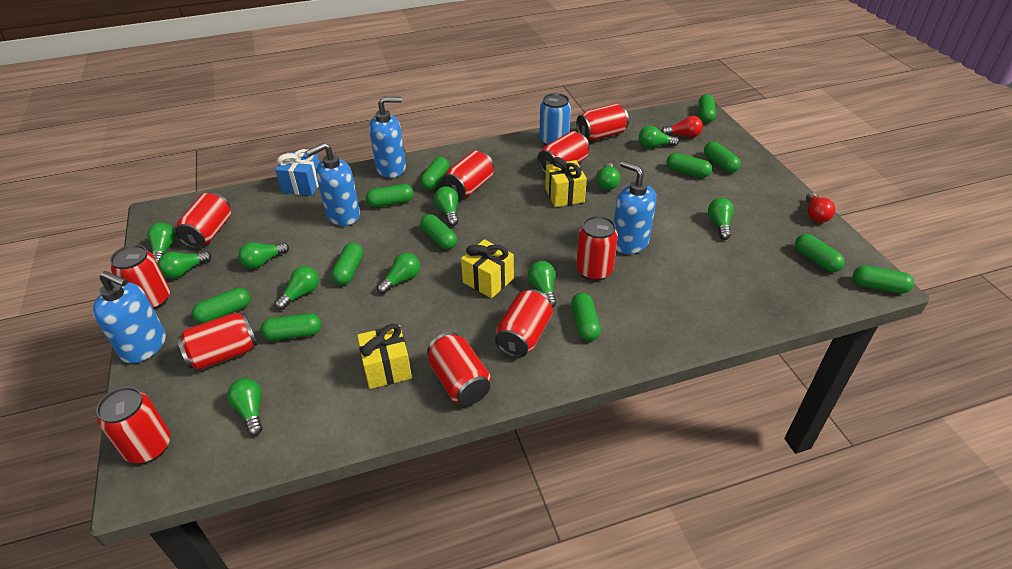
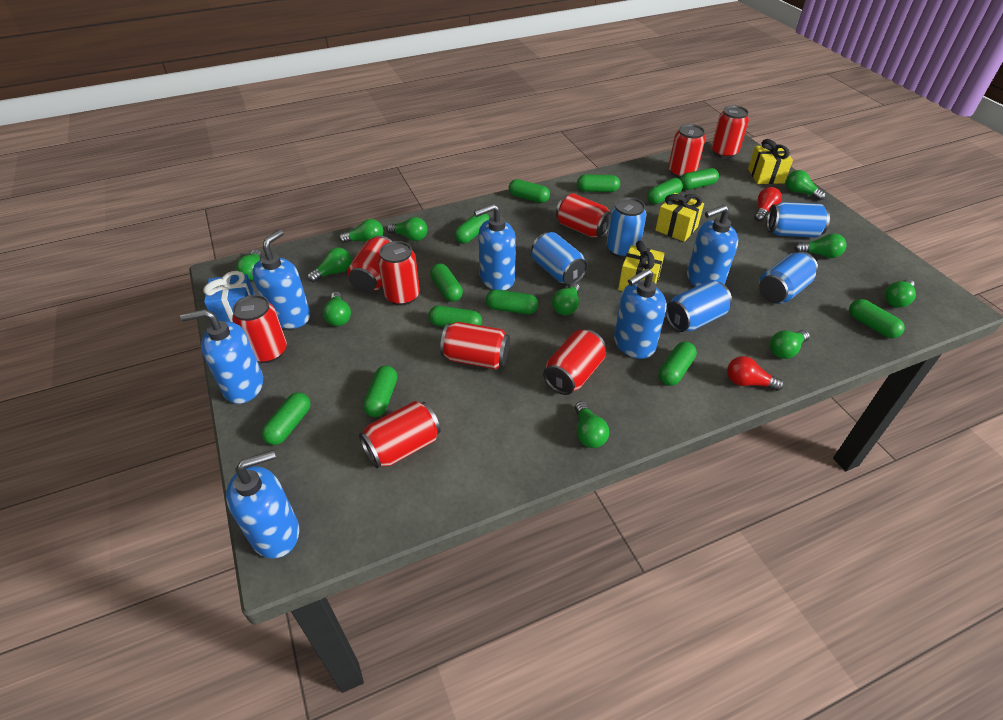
blue can: 1 -> 5
blue soap dispenser: 4 -> 6
red can: 10 -> 9

